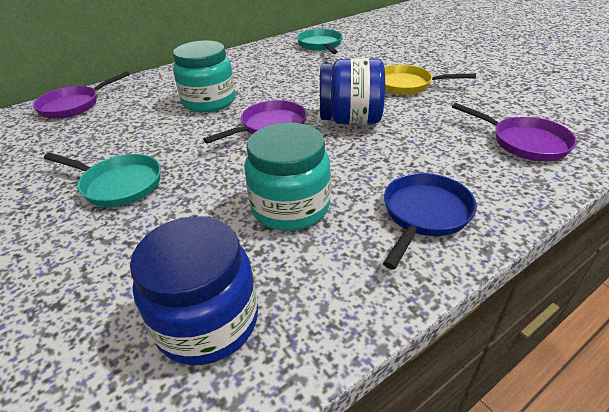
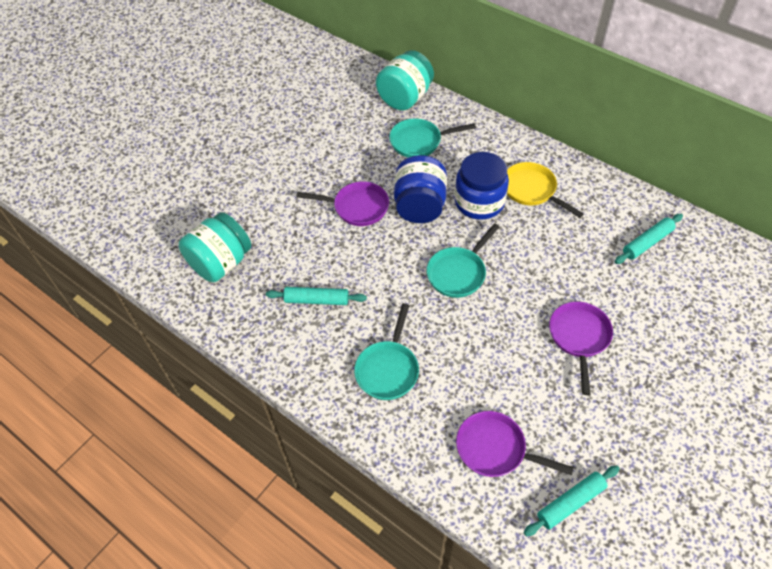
blue pan: 1 -> 0
turquoise pan: 2 -> 3
turquoise rolling pin: 0 -> 3

